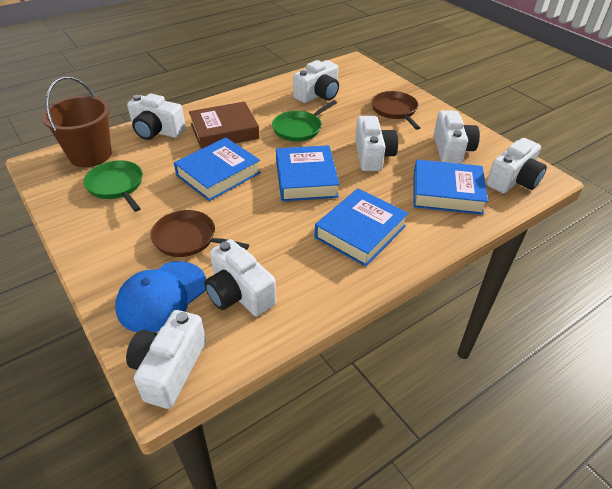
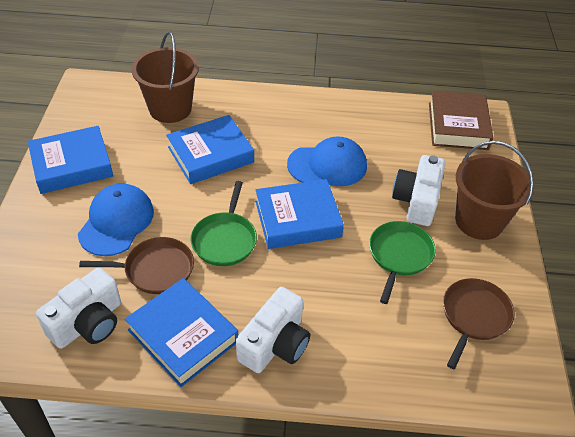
blue cap: 1 -> 2
brown bucket: 1 -> 2
white camera: 7 -> 3

